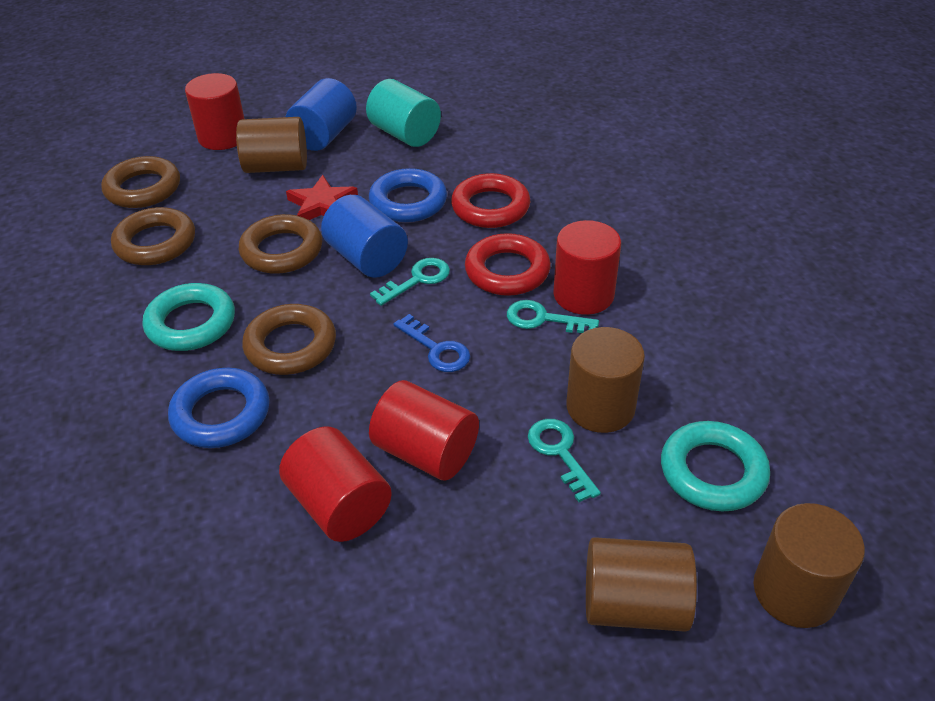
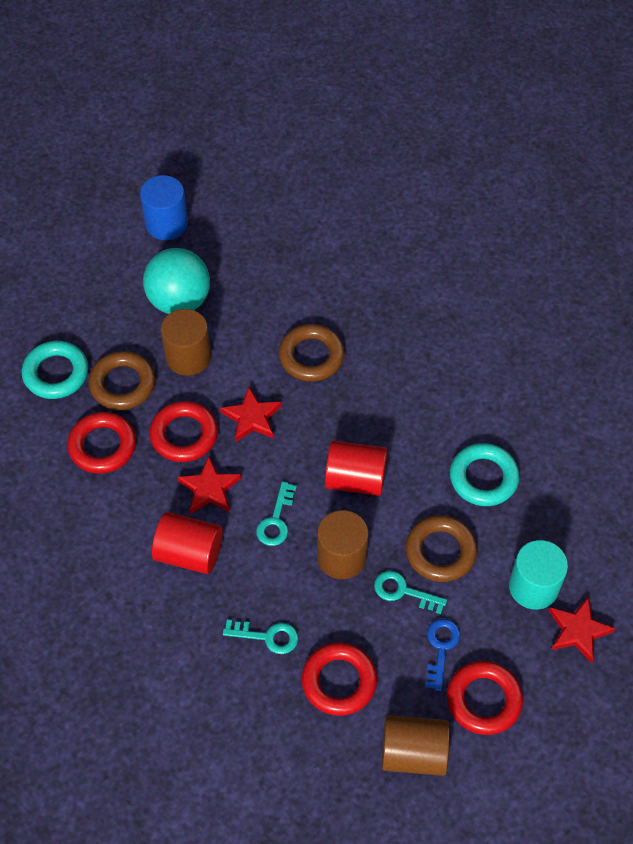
blue cylinder: 2 -> 1
blue ring: 2 -> 0
brown cylinder: 4 -> 3
brown ring: 4 -> 3
red cylinder: 4 -> 2
red ring: 2 -> 4
red star: 1 -> 3
turquoise ball: 0 -> 1

